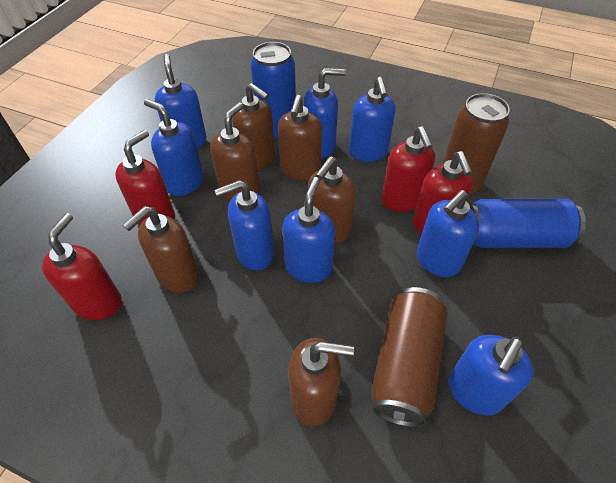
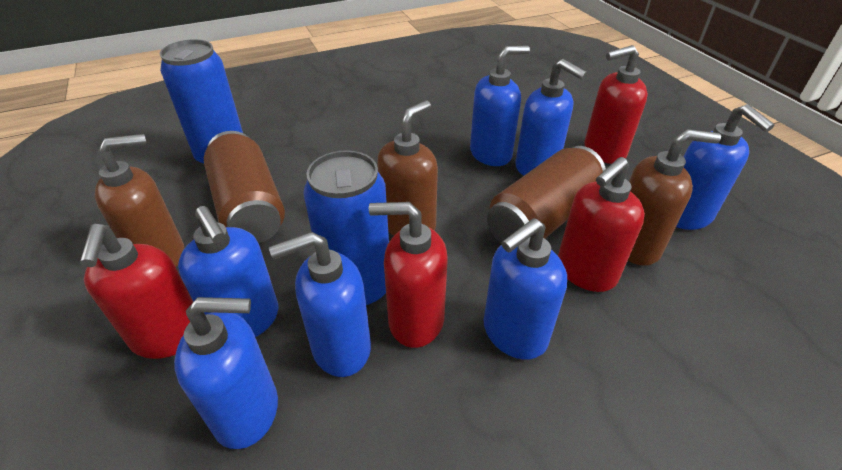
blue soap dispenser: 8 -> 7
brown soap dispenser: 6 -> 3

